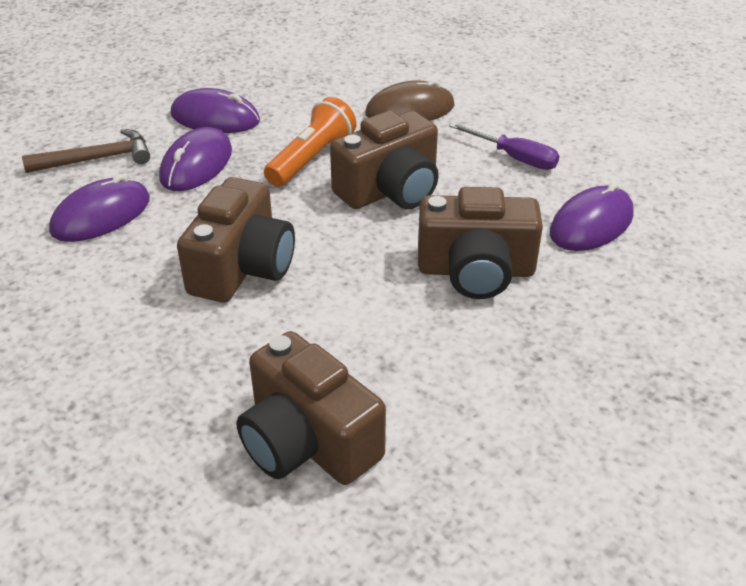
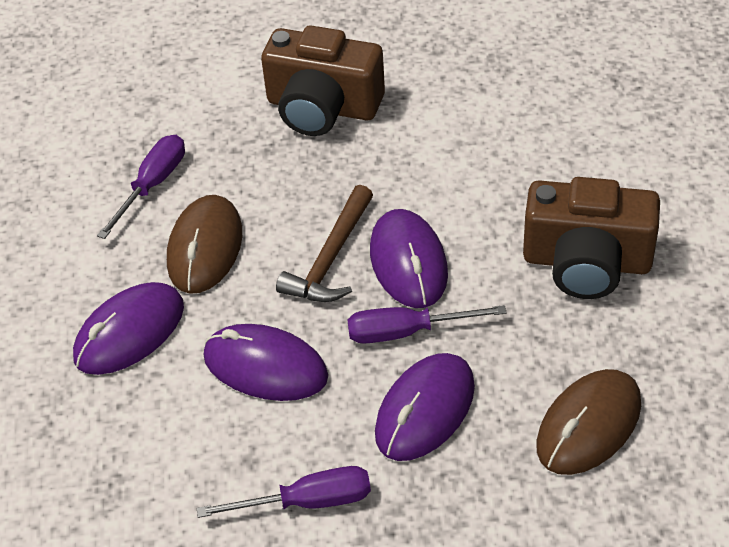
brown camera: 4 -> 2
brown mouse: 1 -> 2
orange flashlight: 1 -> 0
purple screwdriver: 1 -> 3

